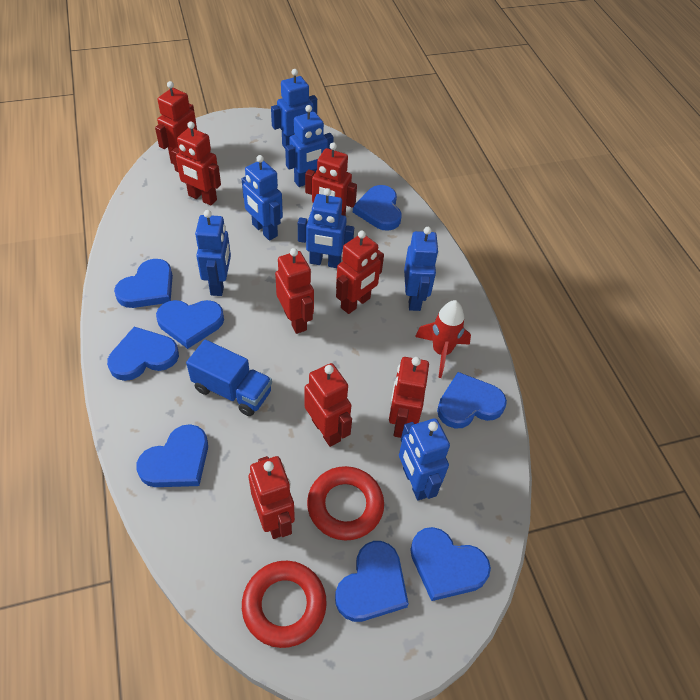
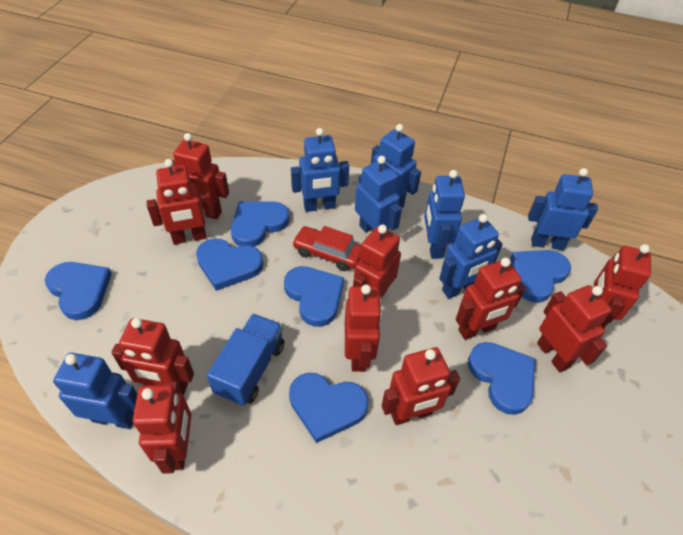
blue heart: 8 -> 7
red car: 0 -> 1
red ring: 2 -> 0
red robot: 8 -> 10
red rocket: 1 -> 0

